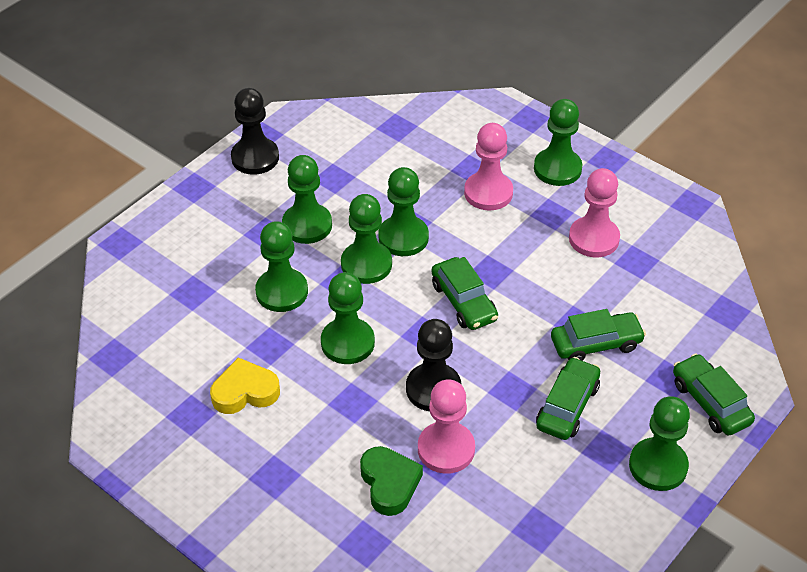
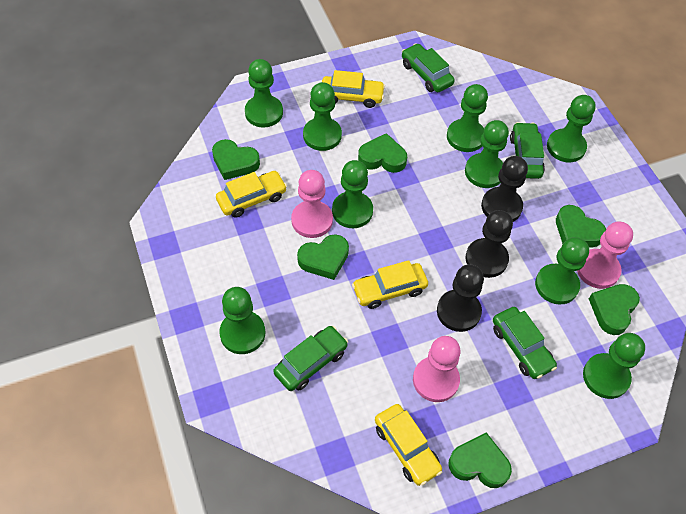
black pawn: 2 -> 3
green heart: 1 -> 6
green pawn: 7 -> 9
yellow car: 0 -> 4
yellow heart: 1 -> 0

